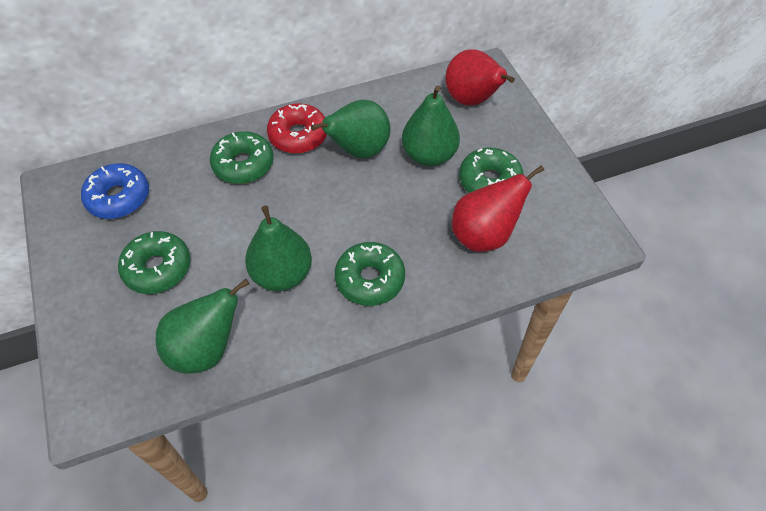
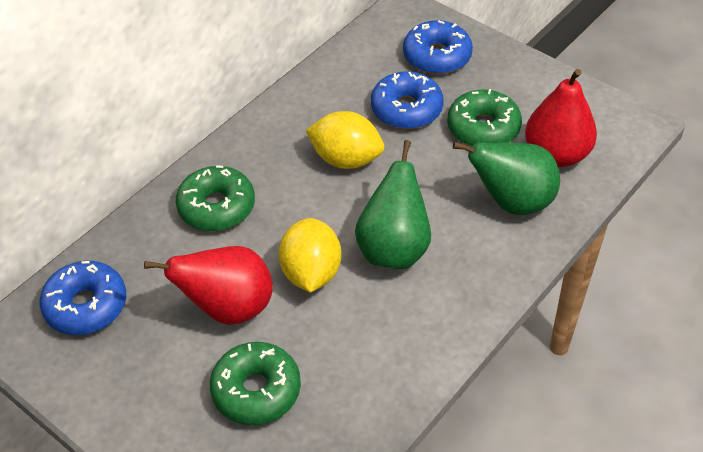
blue donut: 1 -> 3
green donut: 4 -> 3
green pear: 4 -> 2
red donut: 1 -> 0
yellow lemon: 0 -> 2

